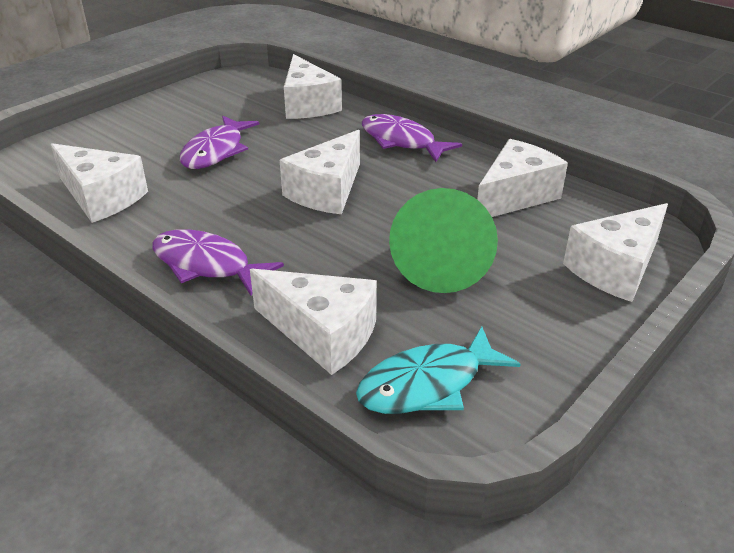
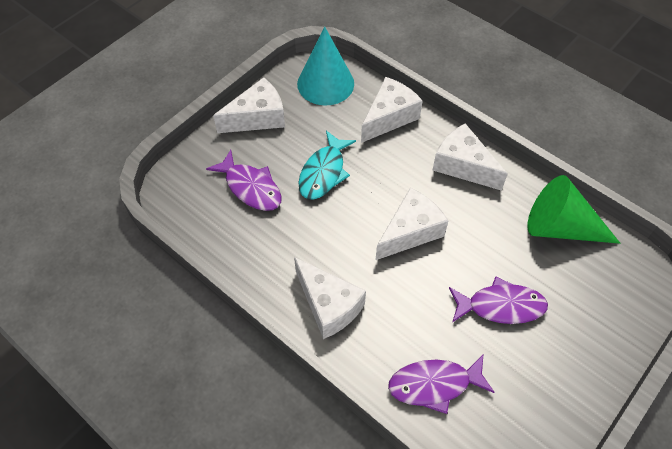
turquoise cone: 0 -> 1
white cheese: 6 -> 5

